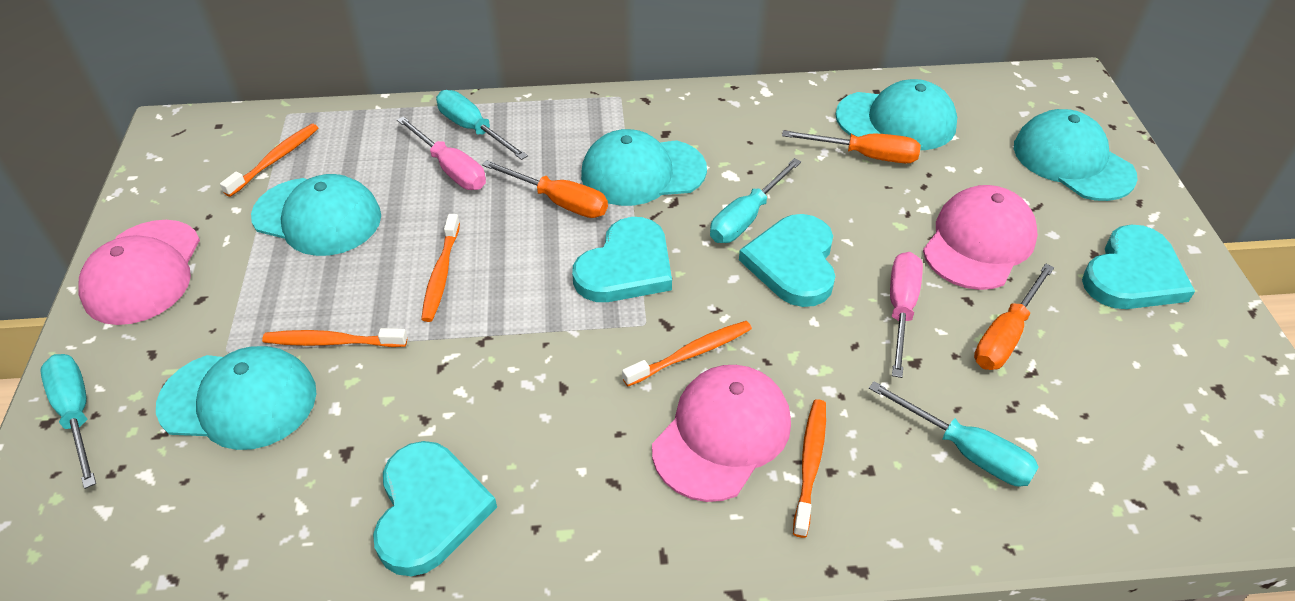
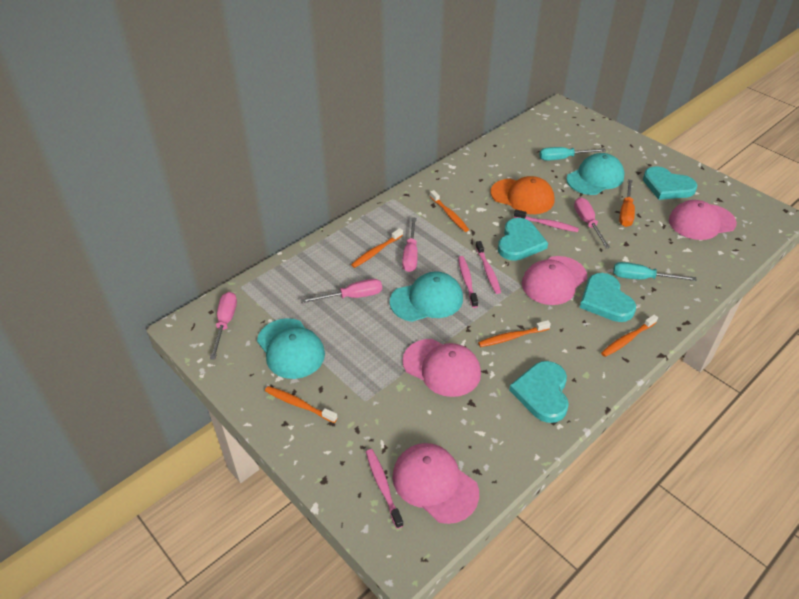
orange cap: 0 -> 1
orange screwdriver: 3 -> 1
pink cap: 3 -> 4
pink screwdriver: 2 -> 4
pink toothbrush: 0 -> 4
turquoise cap: 5 -> 3
turquoise screwdriver: 4 -> 2

